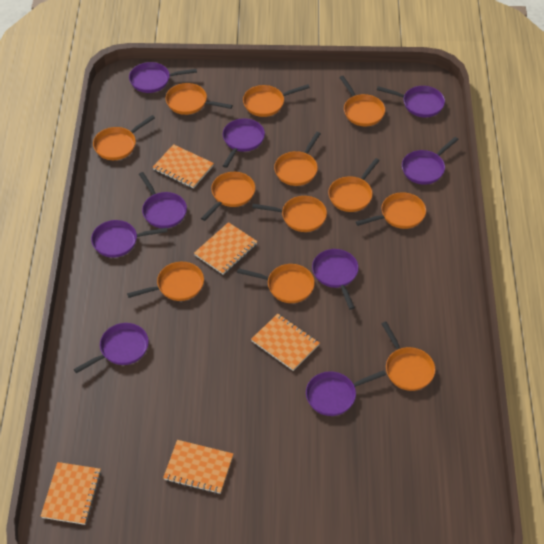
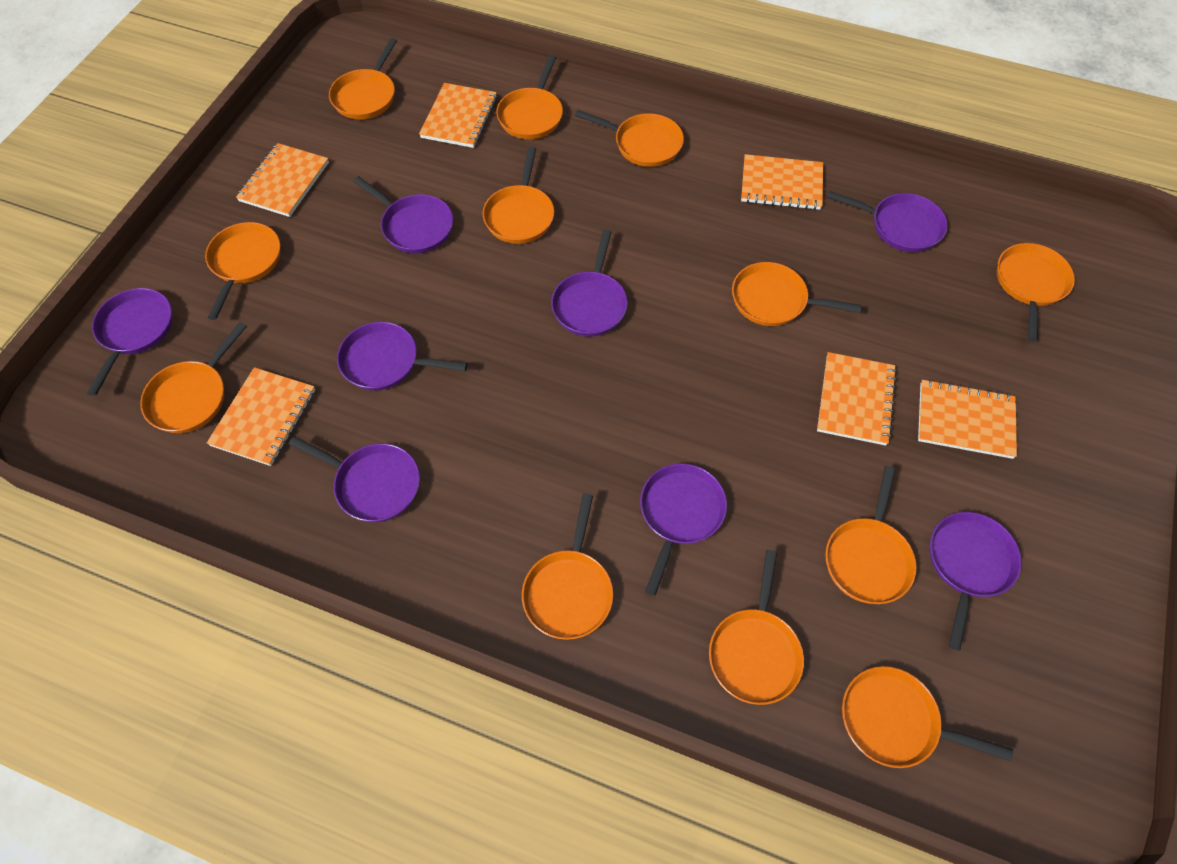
orange notebook: 5 -> 6
purple pan: 9 -> 8

